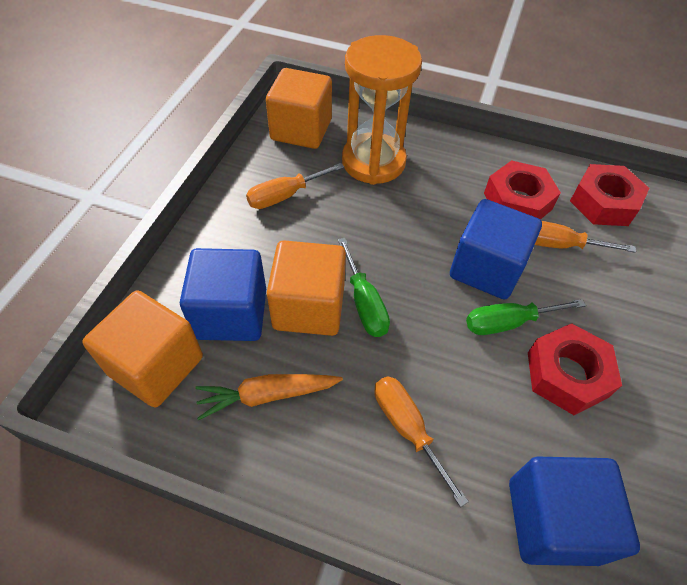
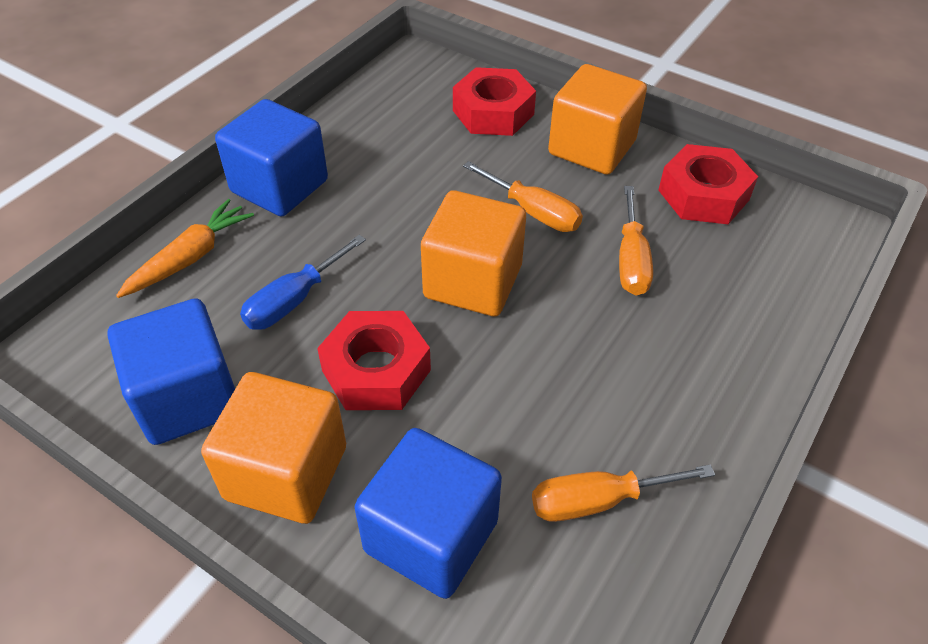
blue screwdriver: 0 -> 1
green screwdriver: 2 -> 0
orange hourglass: 1 -> 0

